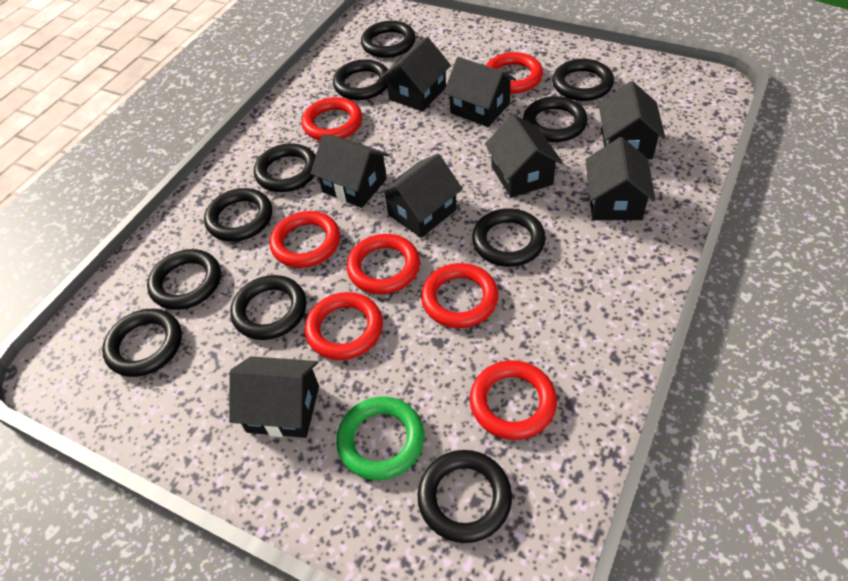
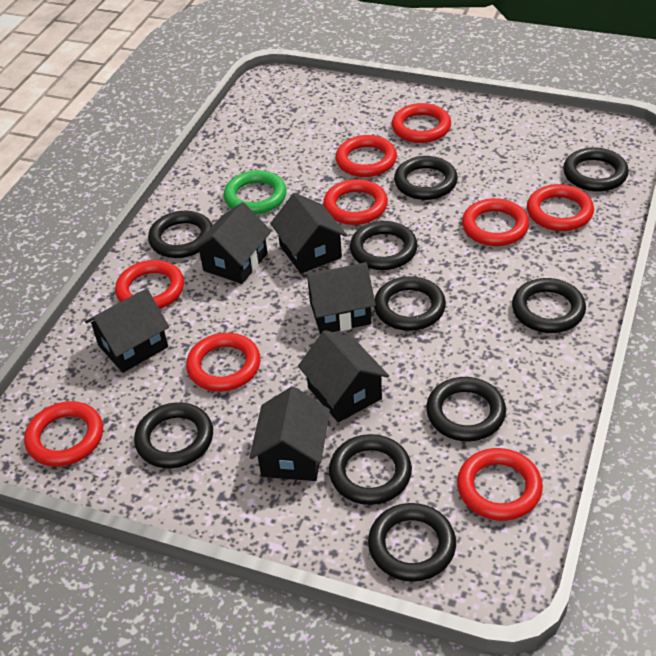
black house: 8 -> 6
black ring: 11 -> 10
red ring: 7 -> 9

